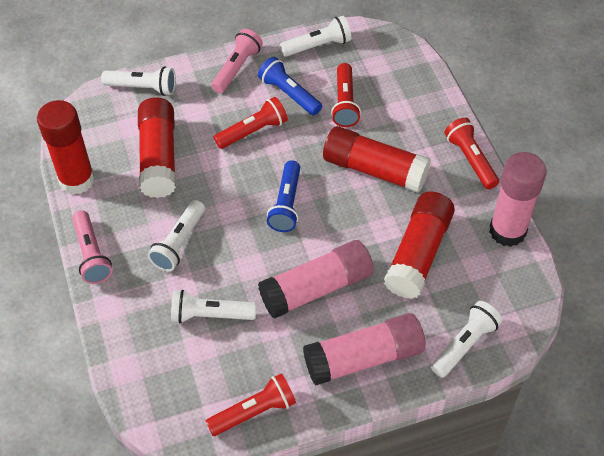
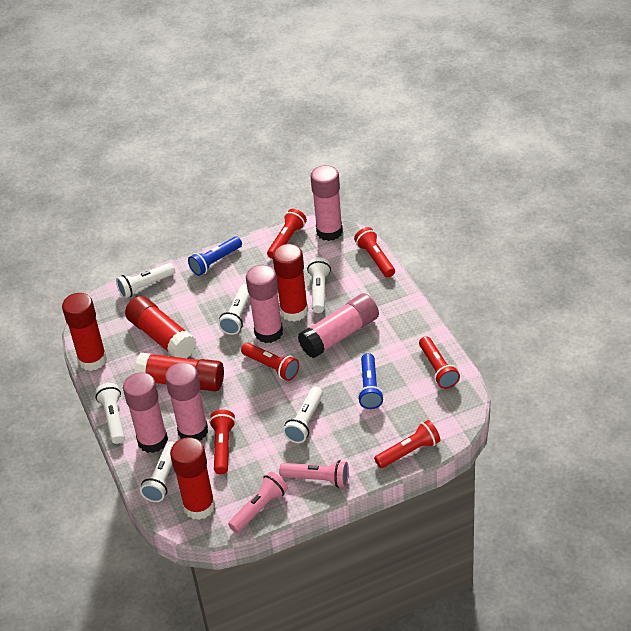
pink glue stick: 3 -> 5
red flashlight: 4 -> 6
red glue stick: 4 -> 5
white flashlight: 5 -> 6

